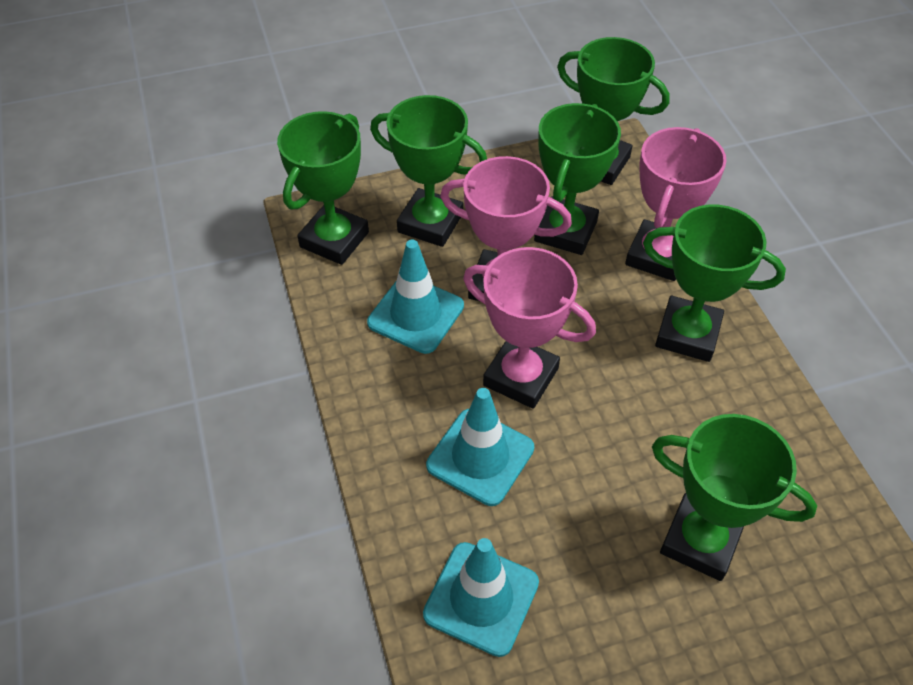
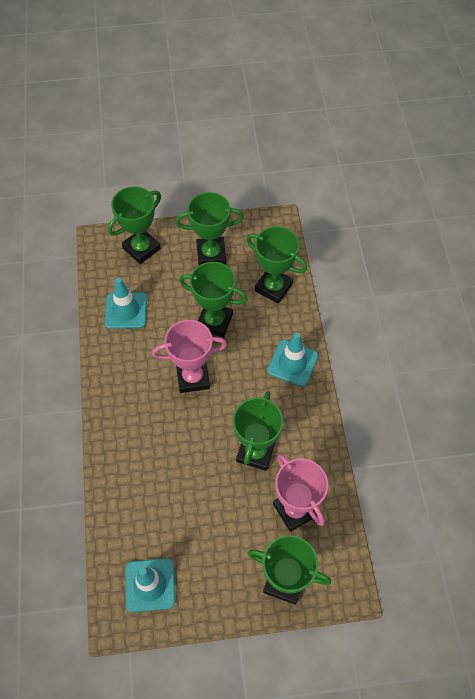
pink trophy: 3 -> 2

